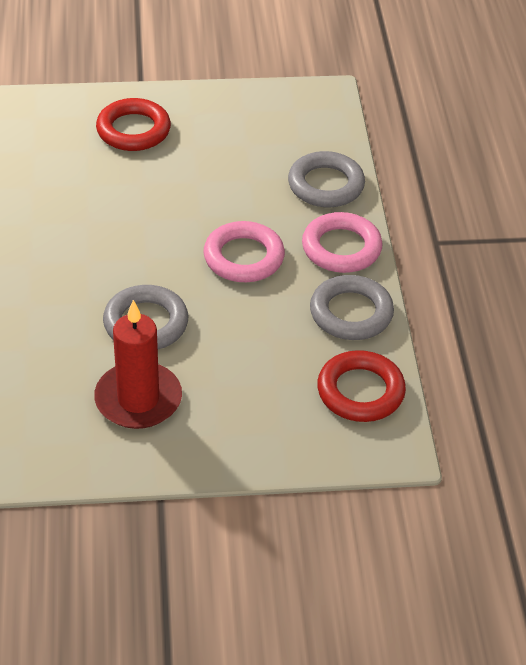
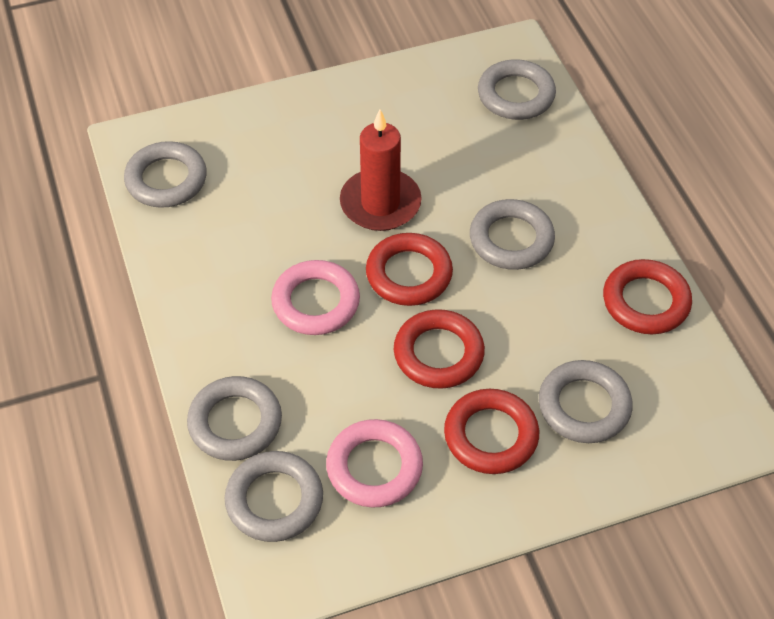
grey ring: 3 -> 6
red ring: 2 -> 4

